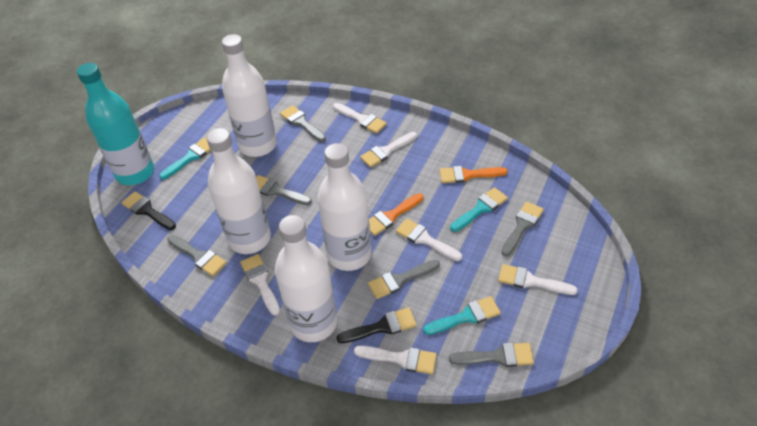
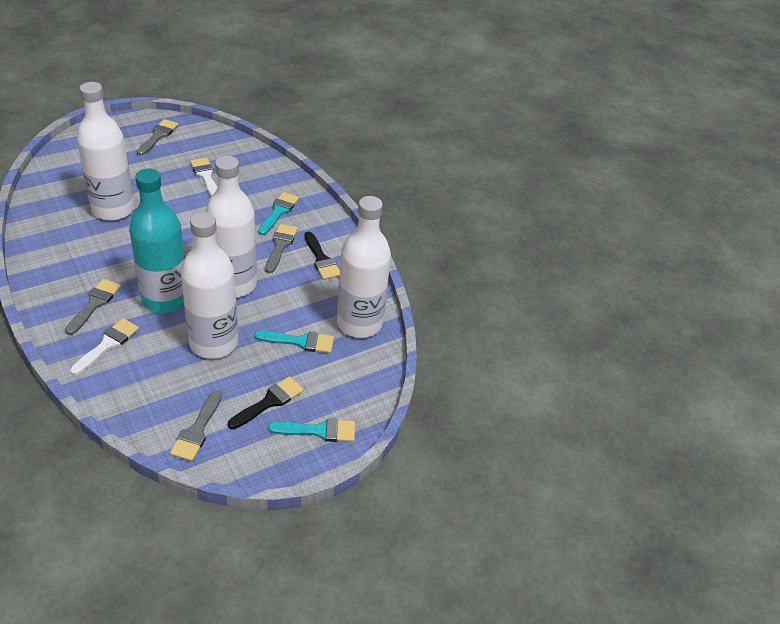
grey brush: 6 -> 4
orange brush: 2 -> 0
white brush: 6 -> 2

